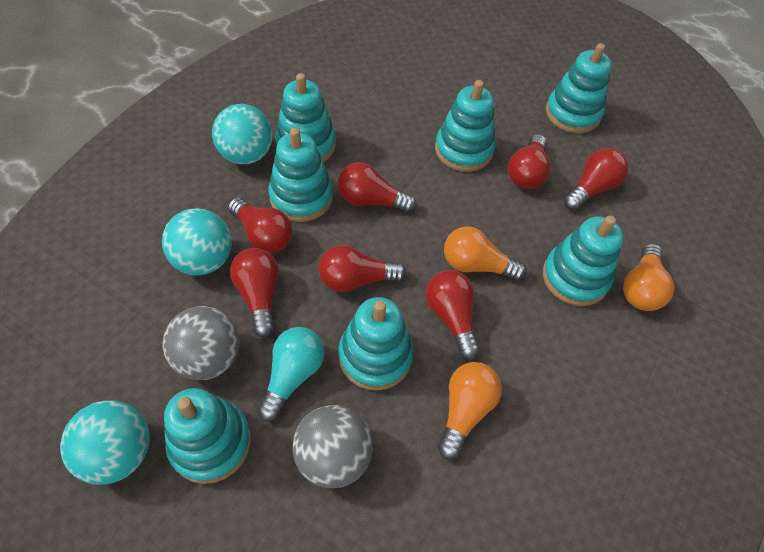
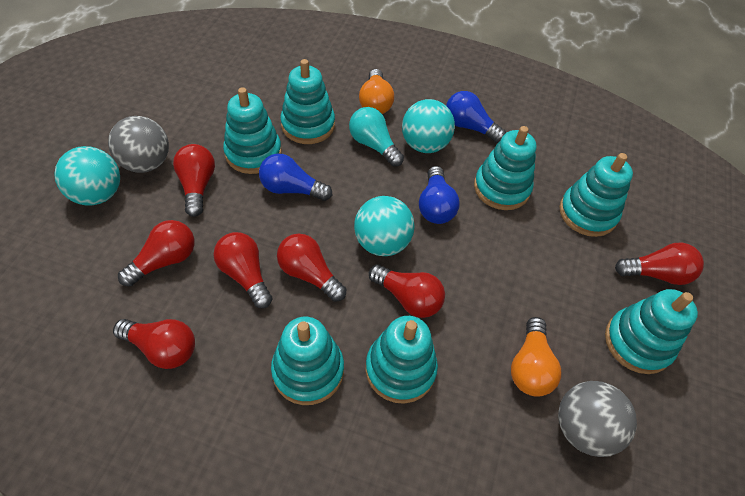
blue light bulb: 0 -> 3
orange light bulb: 3 -> 2

